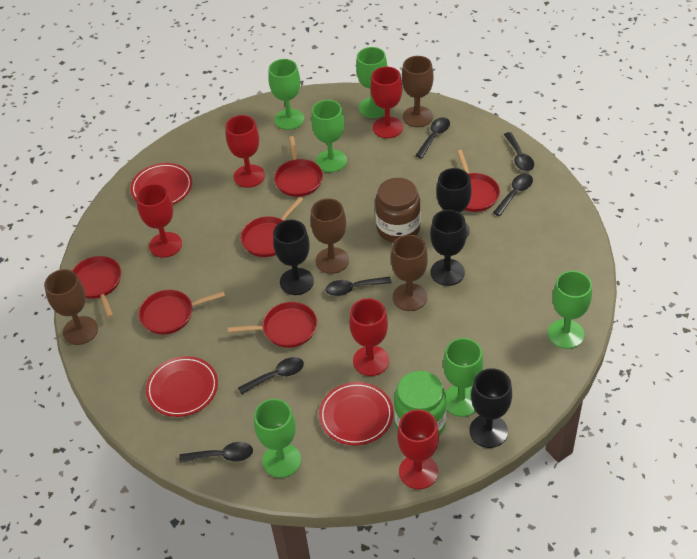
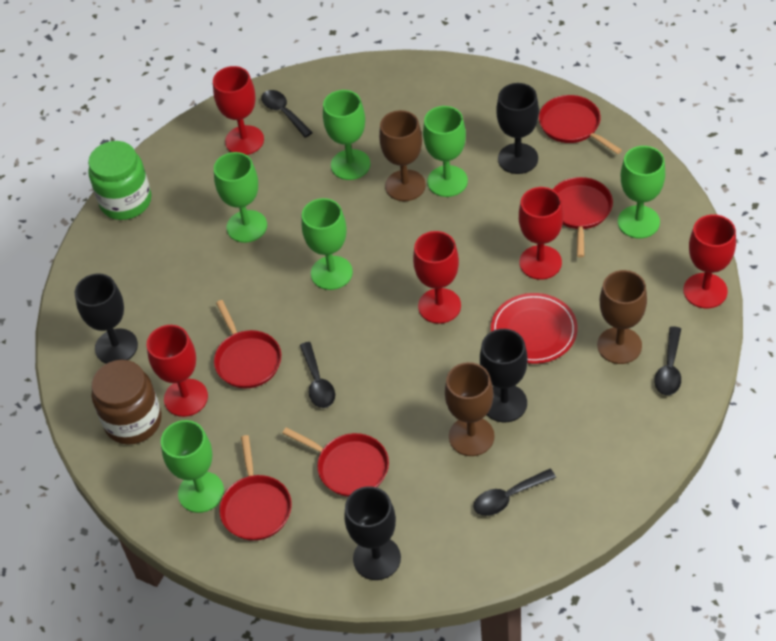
black spoon: 6 -> 4
brown goblet: 4 -> 3
red pan: 6 -> 5
red plate: 3 -> 1

